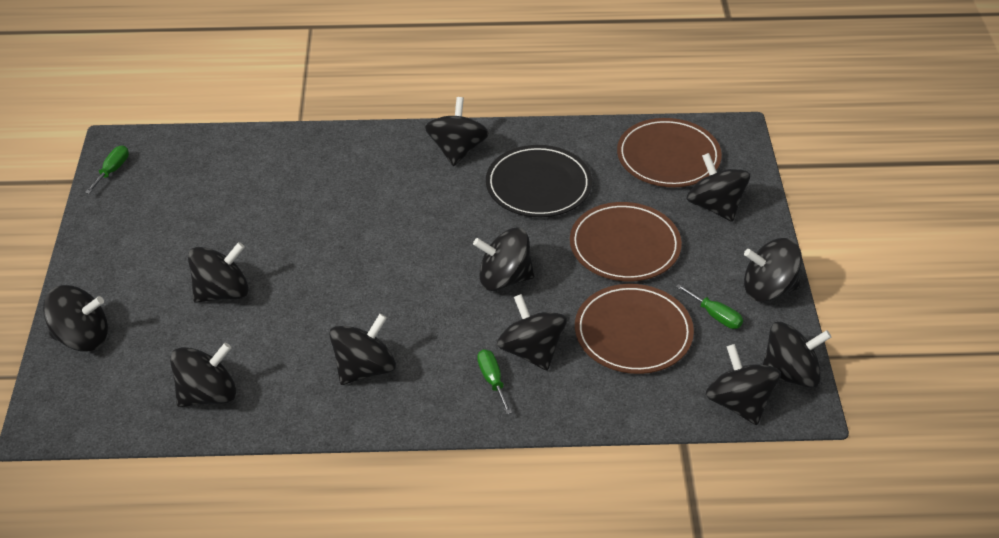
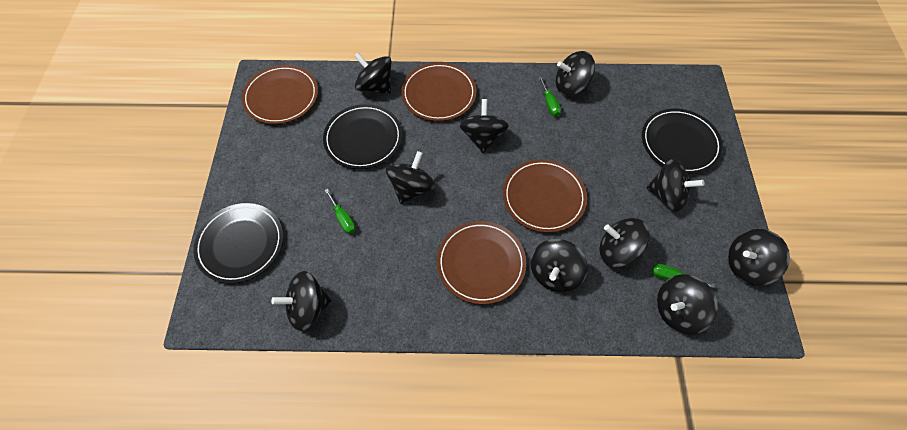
black plate: 1 -> 3
black spinning top: 11 -> 10
brown plate: 3 -> 4

